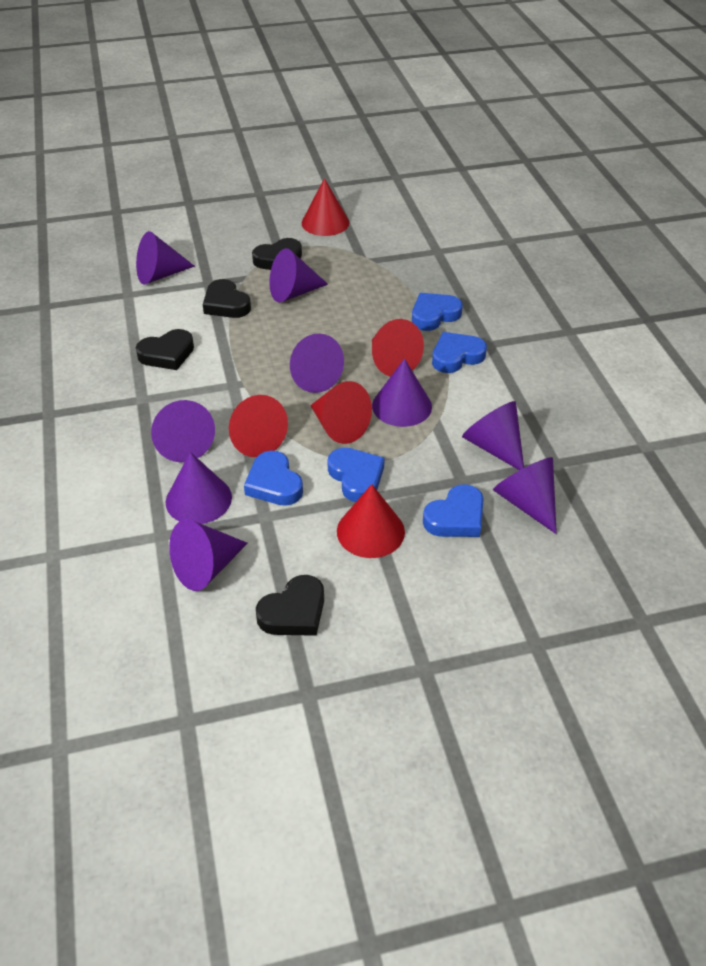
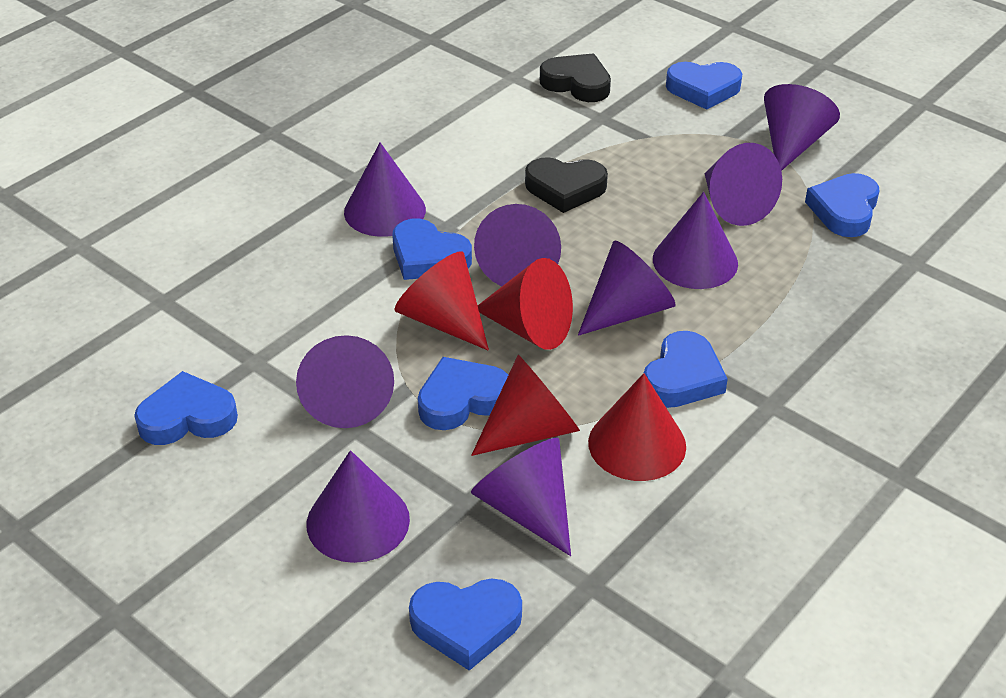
black heart: 4 -> 2
blue heart: 5 -> 7
red cone: 5 -> 4

